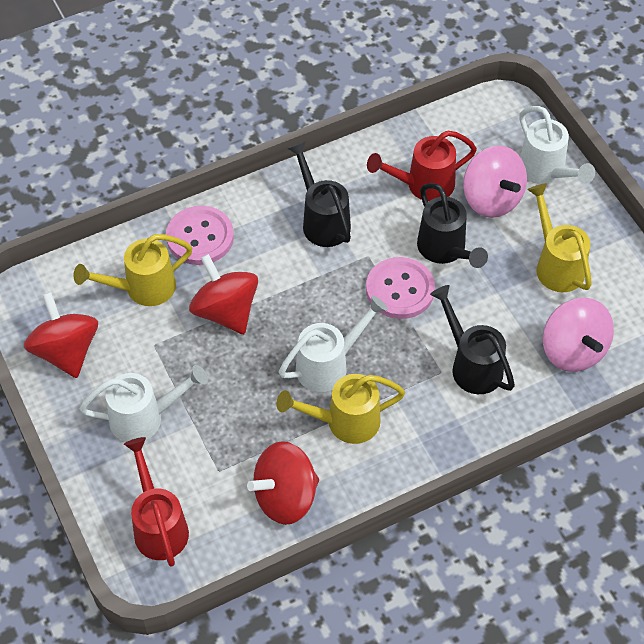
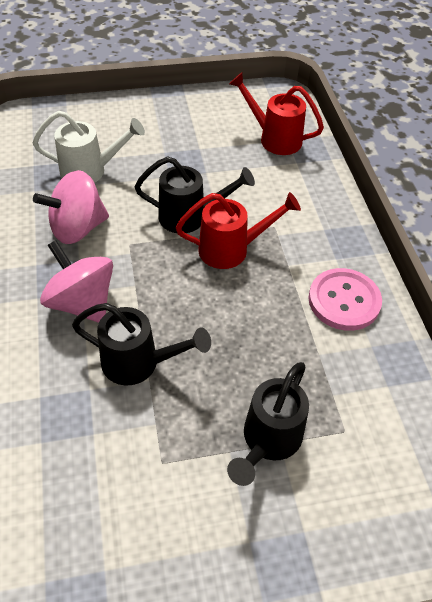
pink button: 2 -> 1
red spinning top: 3 -> 0
white watering can: 3 -> 1
yellow watering can: 3 -> 0

